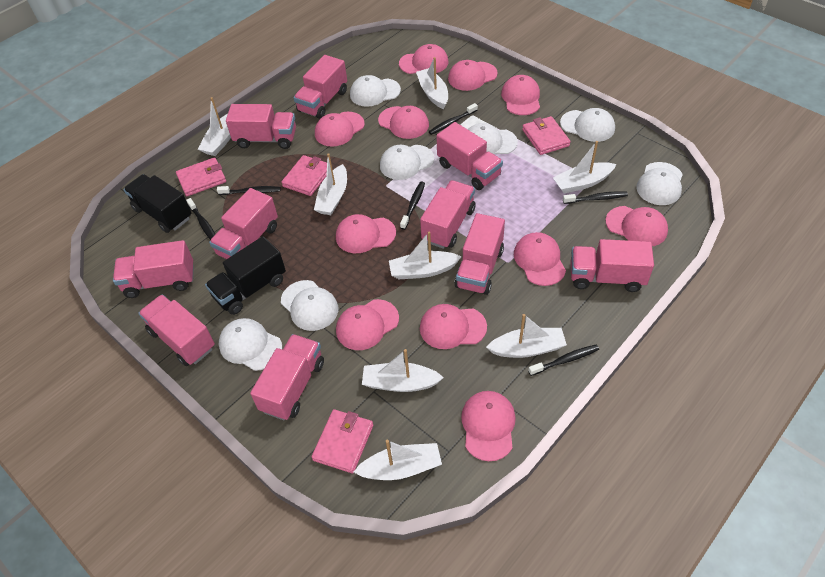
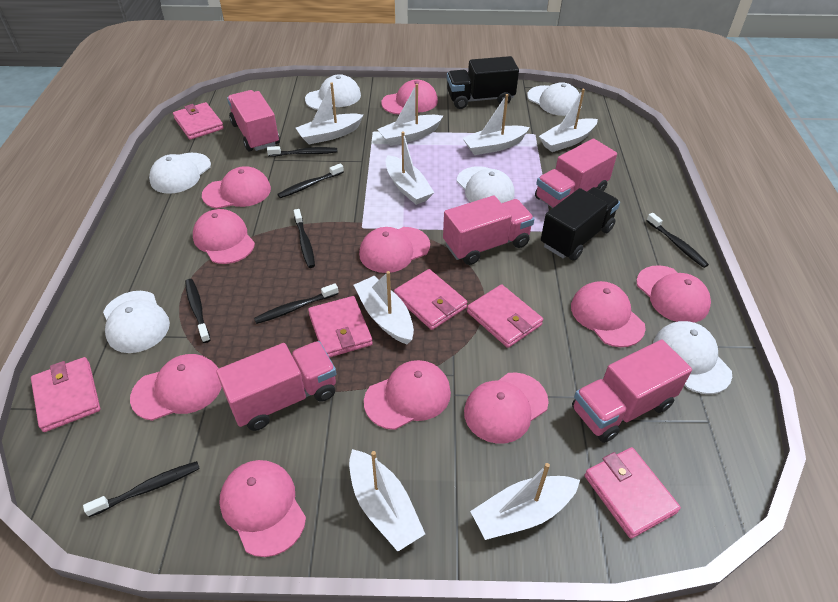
black toothbrush: 6 -> 7
pink cap: 11 -> 10
pink truck: 10 -> 5
pink wallet: 4 -> 6
white cap: 7 -> 6

